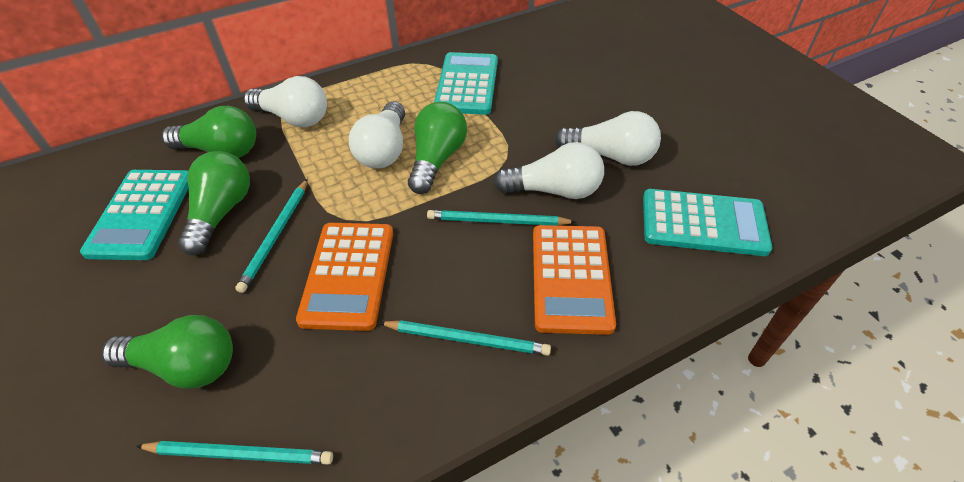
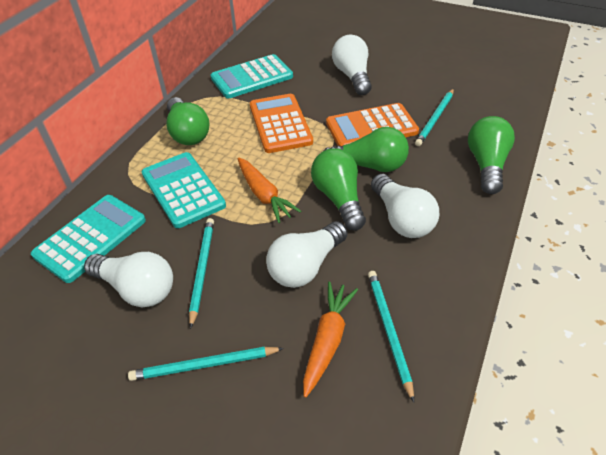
orange carrot: 0 -> 2

